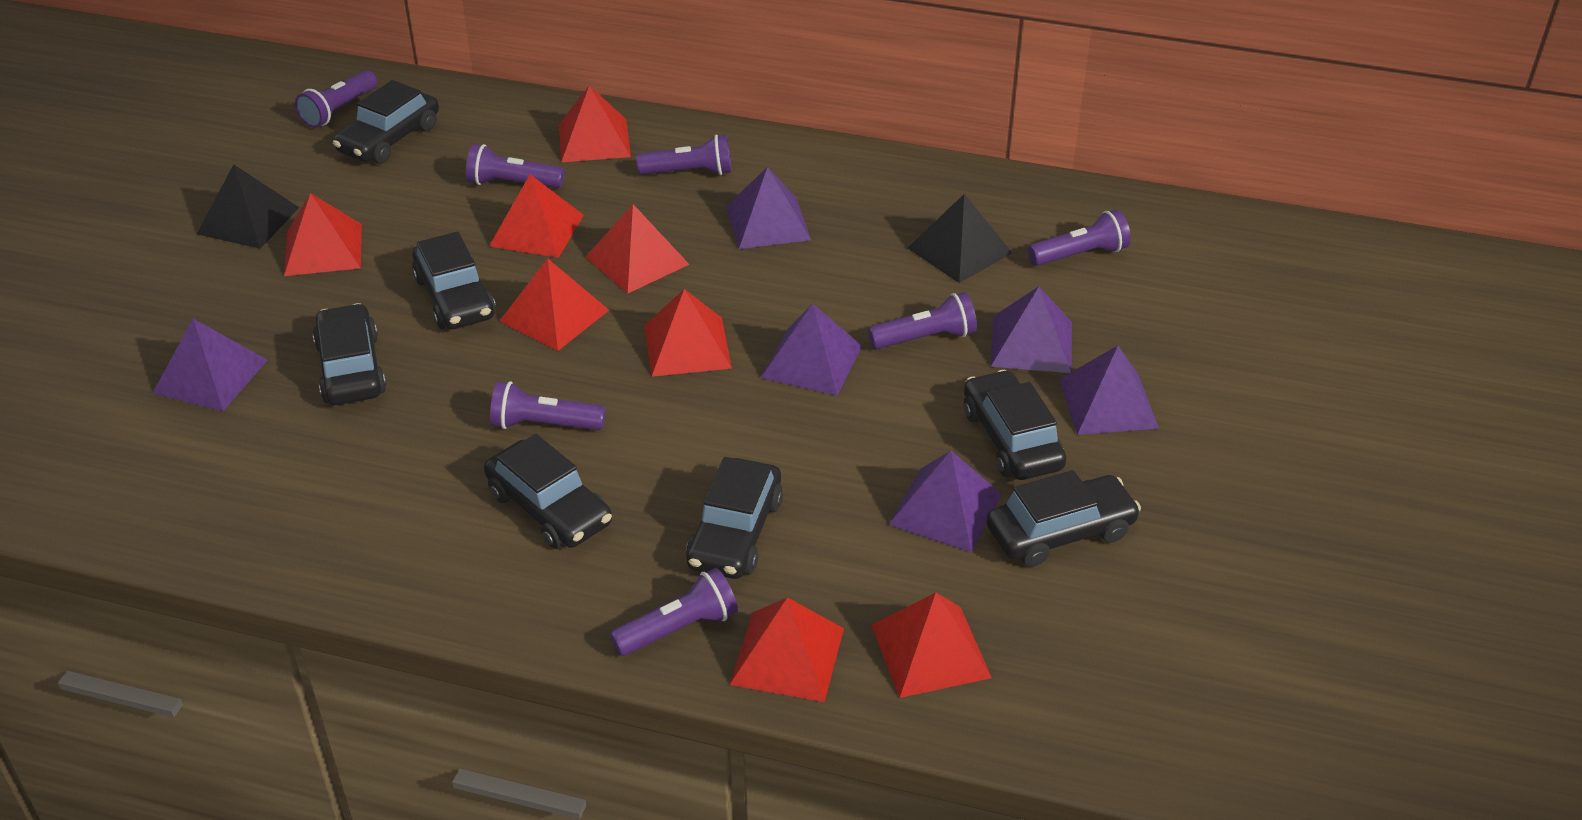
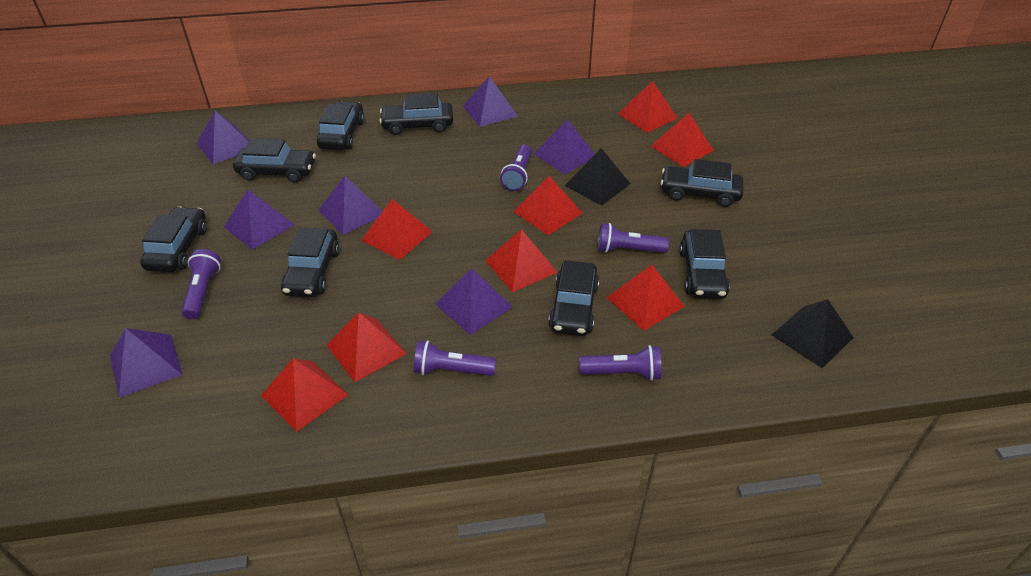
black car: 7 -> 8
purple flashlight: 7 -> 5
purple pyramid: 6 -> 7

